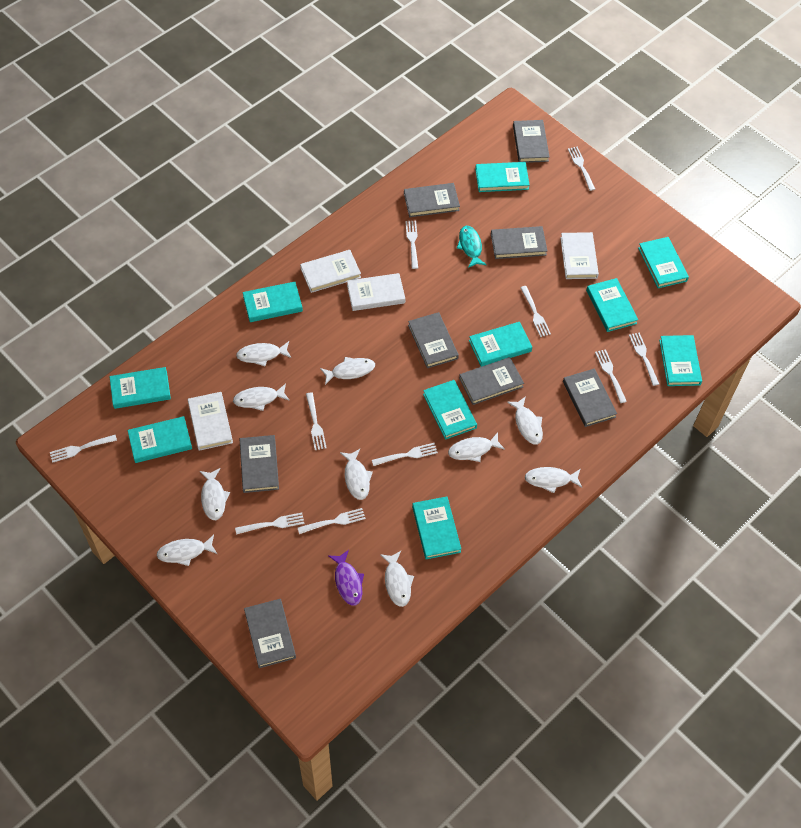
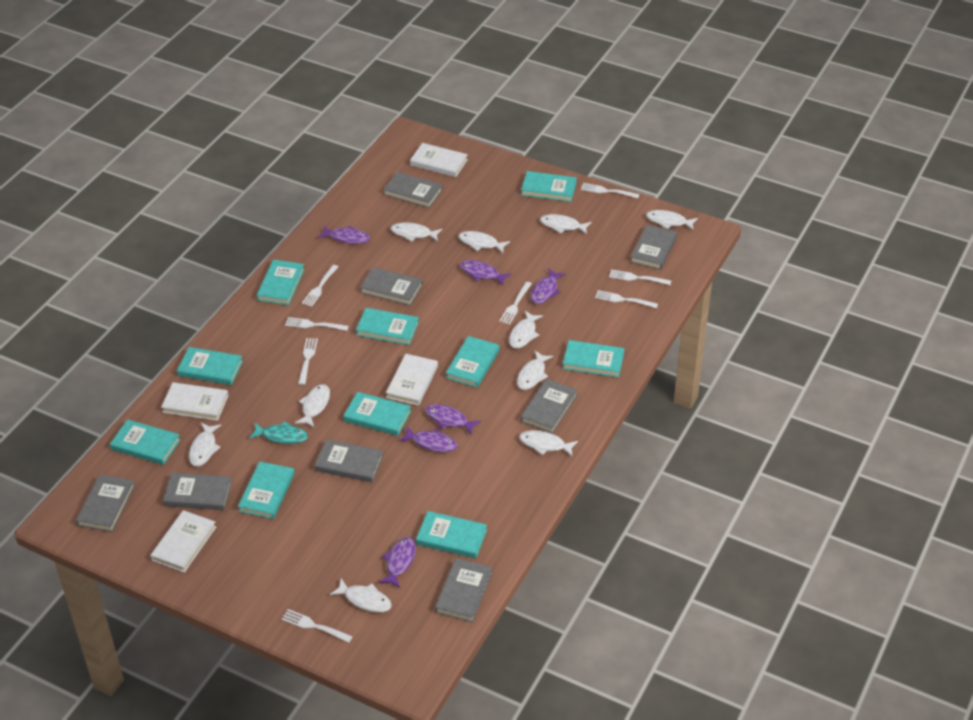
purple fish: 1 -> 6
white fork: 10 -> 8

